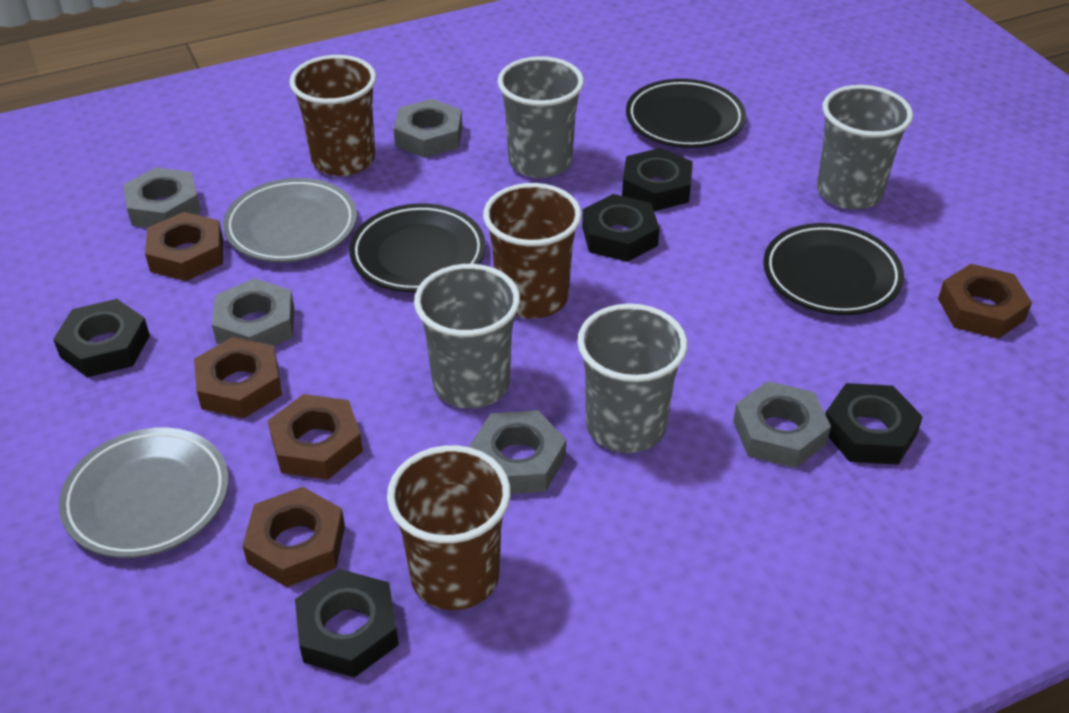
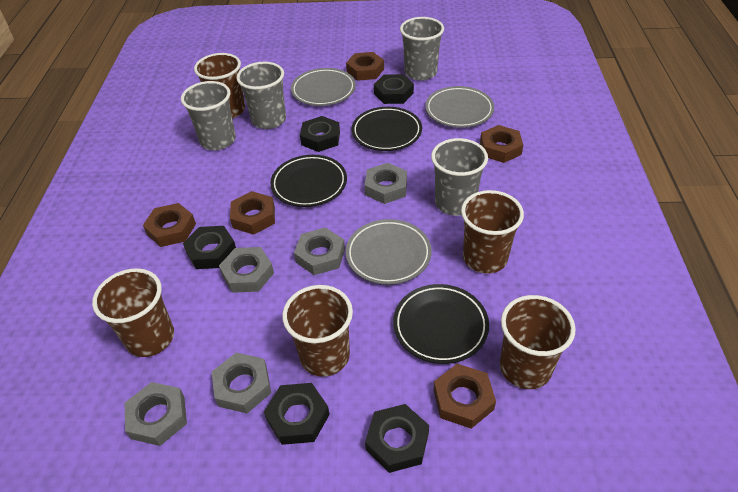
brown cup: 3 -> 5
grey plate: 2 -> 3

